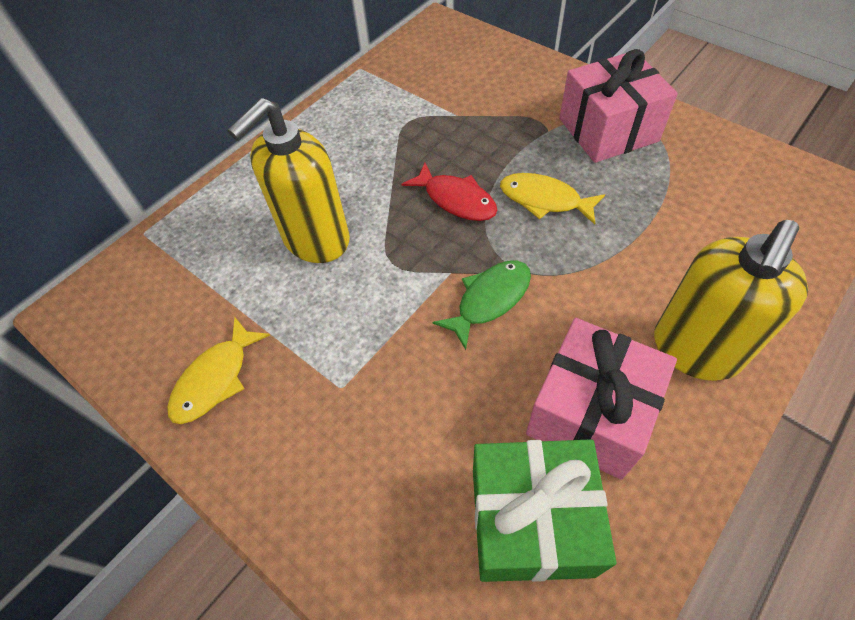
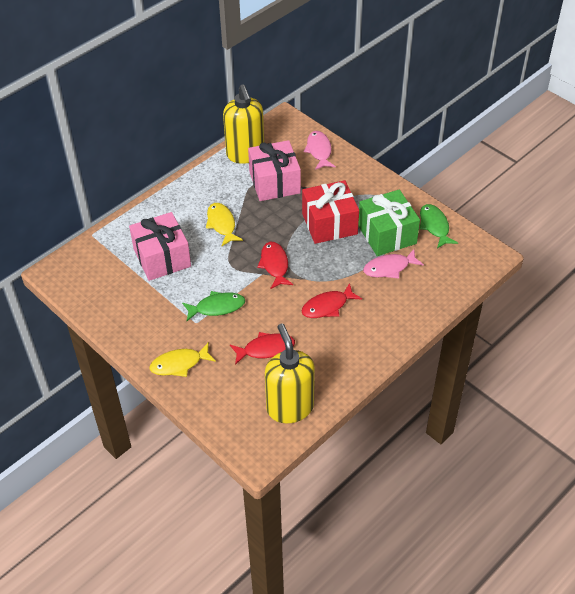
green fish: 1 -> 2
pink fish: 0 -> 2
red fish: 1 -> 3
red gift: 0 -> 1

